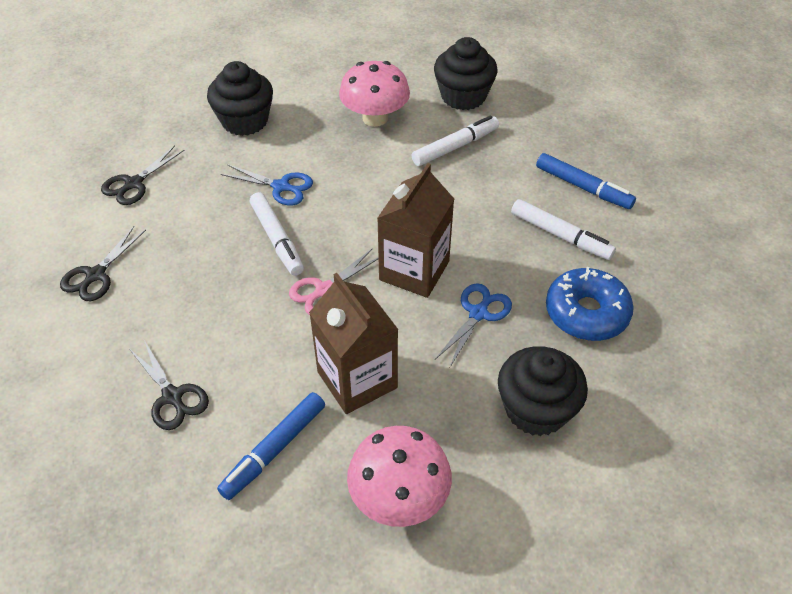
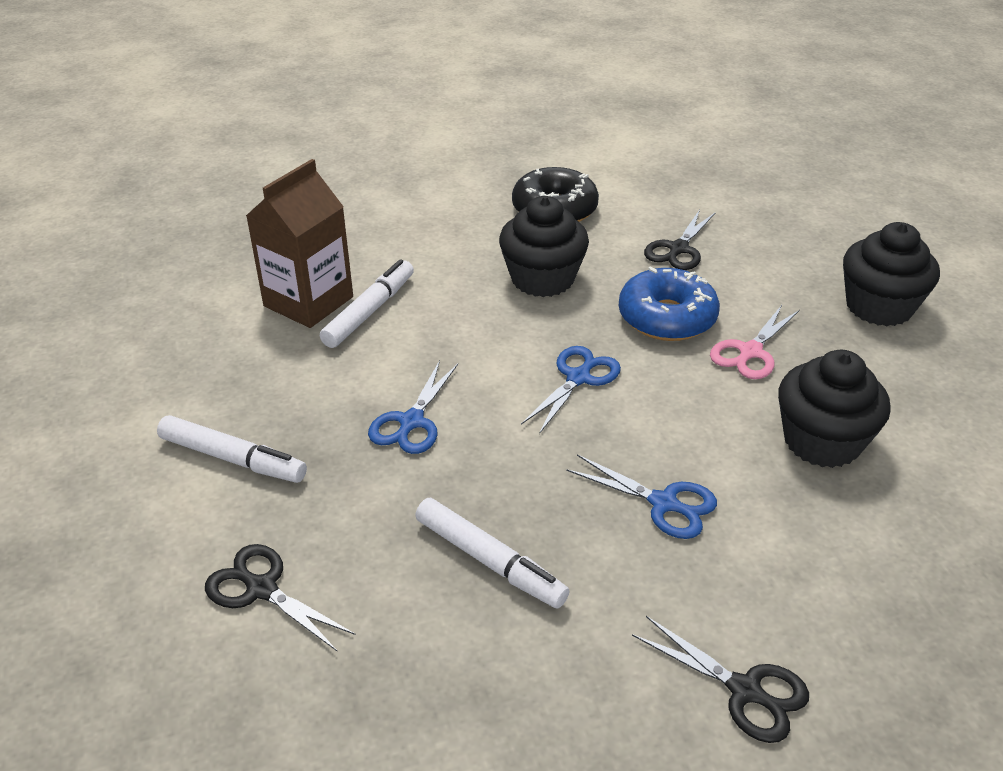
black donut: 0 -> 1
blue marker: 2 -> 0
blue scissors: 2 -> 3
brown carton: 2 -> 1
pink mushroom: 2 -> 0

